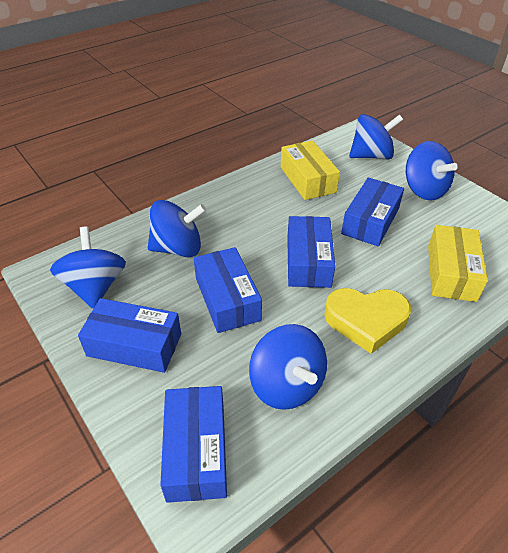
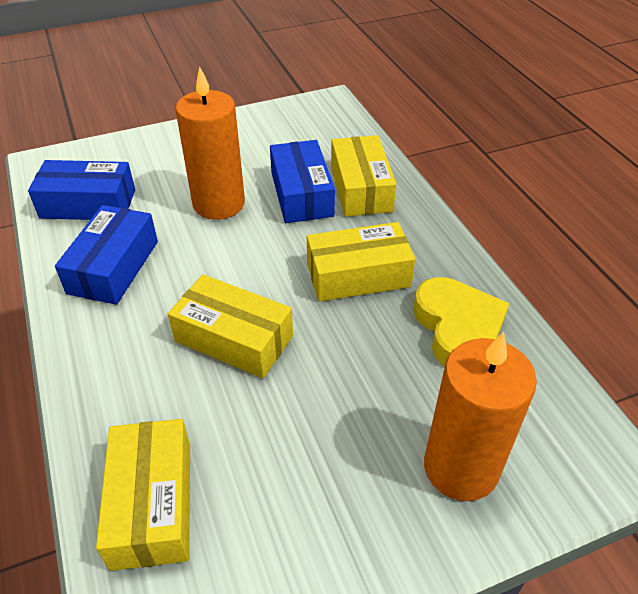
blue box: 5 -> 3
blue spinning top: 5 -> 0
orange candle: 0 -> 2
yellow box: 2 -> 4

